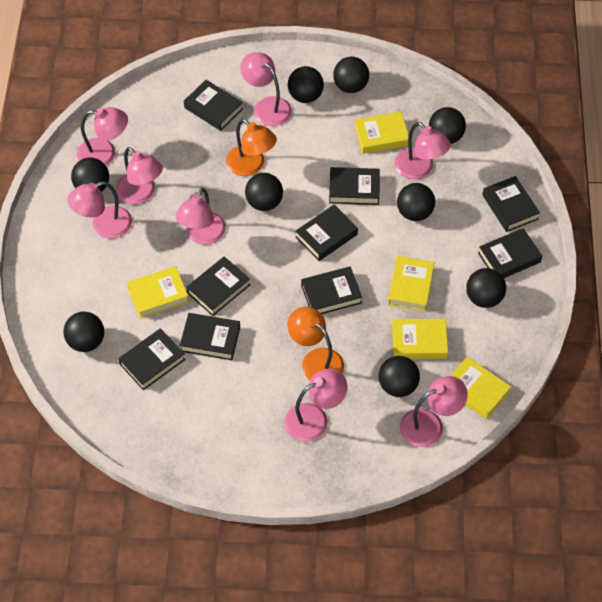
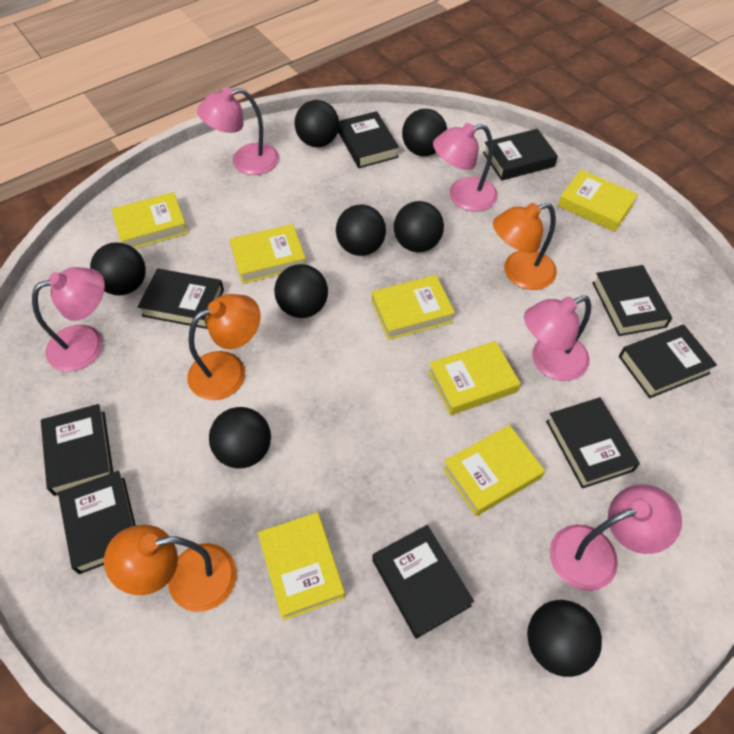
black ball: 9 -> 8
orange lamp: 2 -> 3
pink lamp: 8 -> 5
yellow book: 5 -> 7

